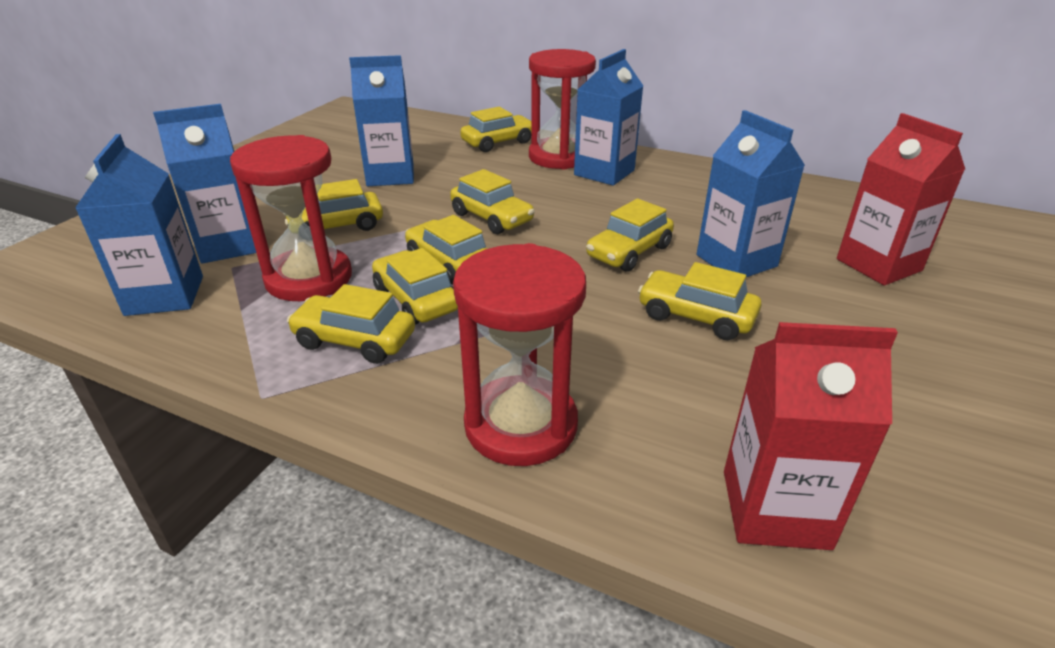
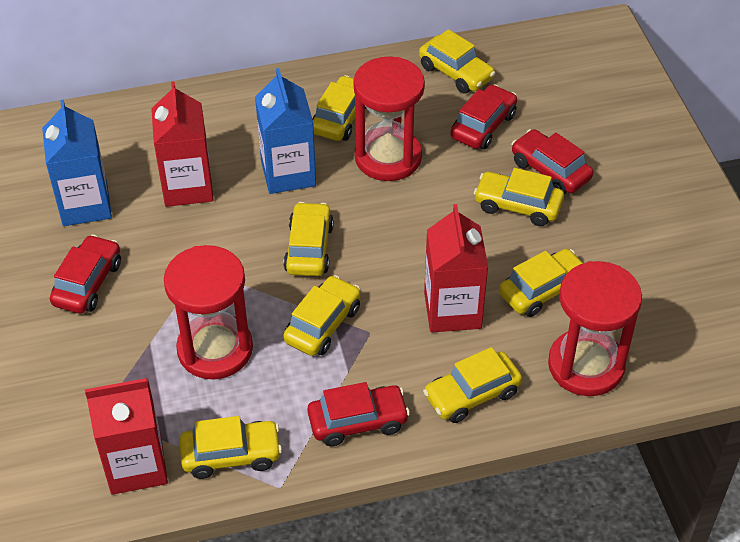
blue carton: 5 -> 2
red car: 0 -> 4
red carton: 2 -> 3

